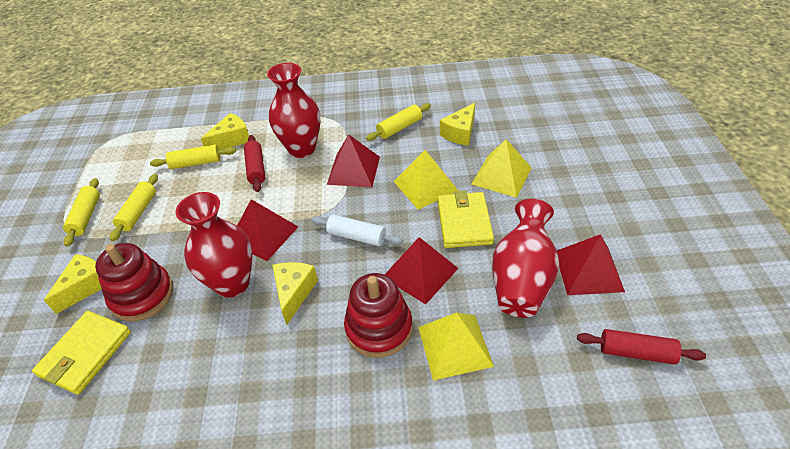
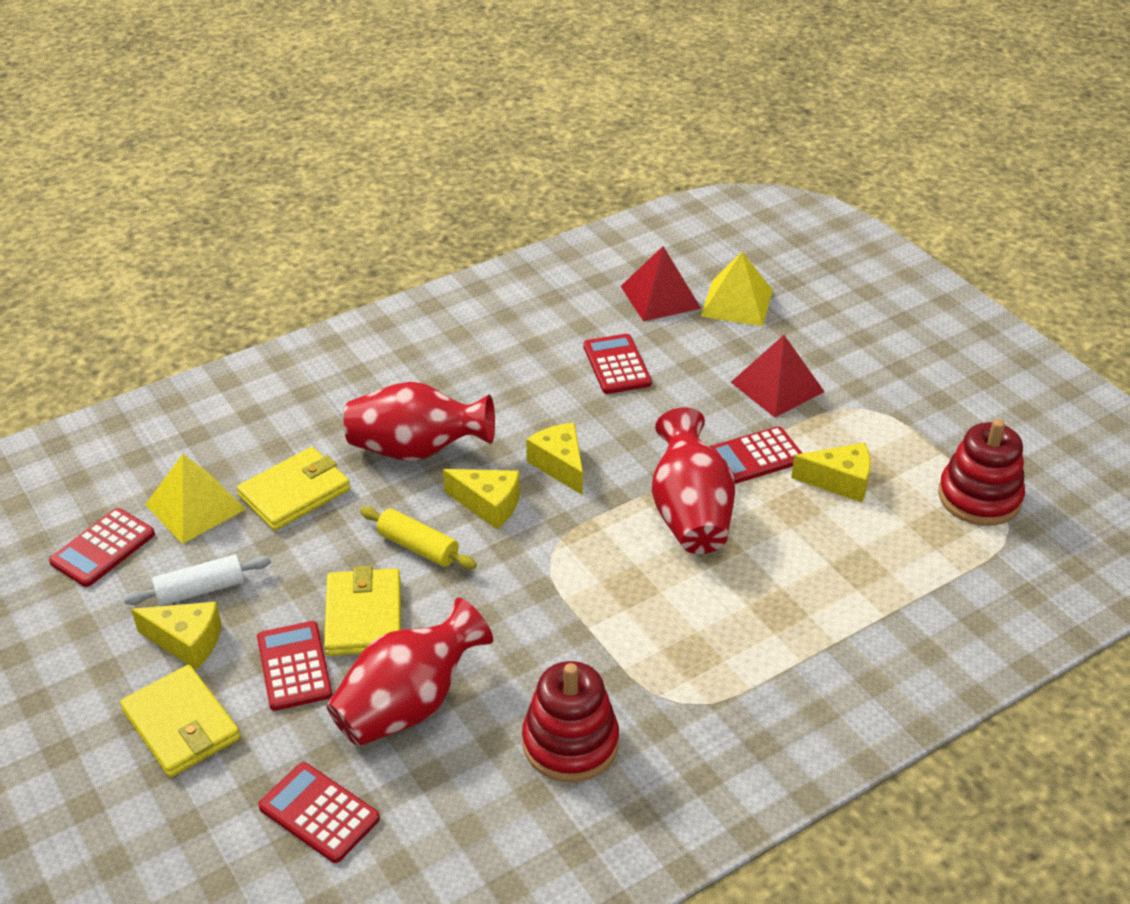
red calculator: 0 -> 5
red pyramid: 4 -> 2
red rolling pin: 2 -> 0
yellow pyramid: 3 -> 2
yellow rolling pin: 4 -> 1
yellow wallet: 2 -> 3

